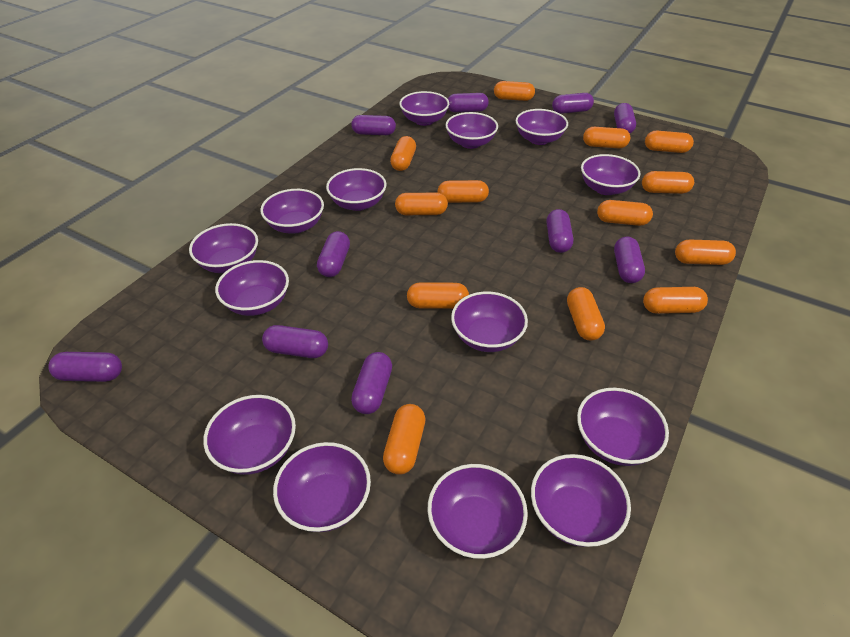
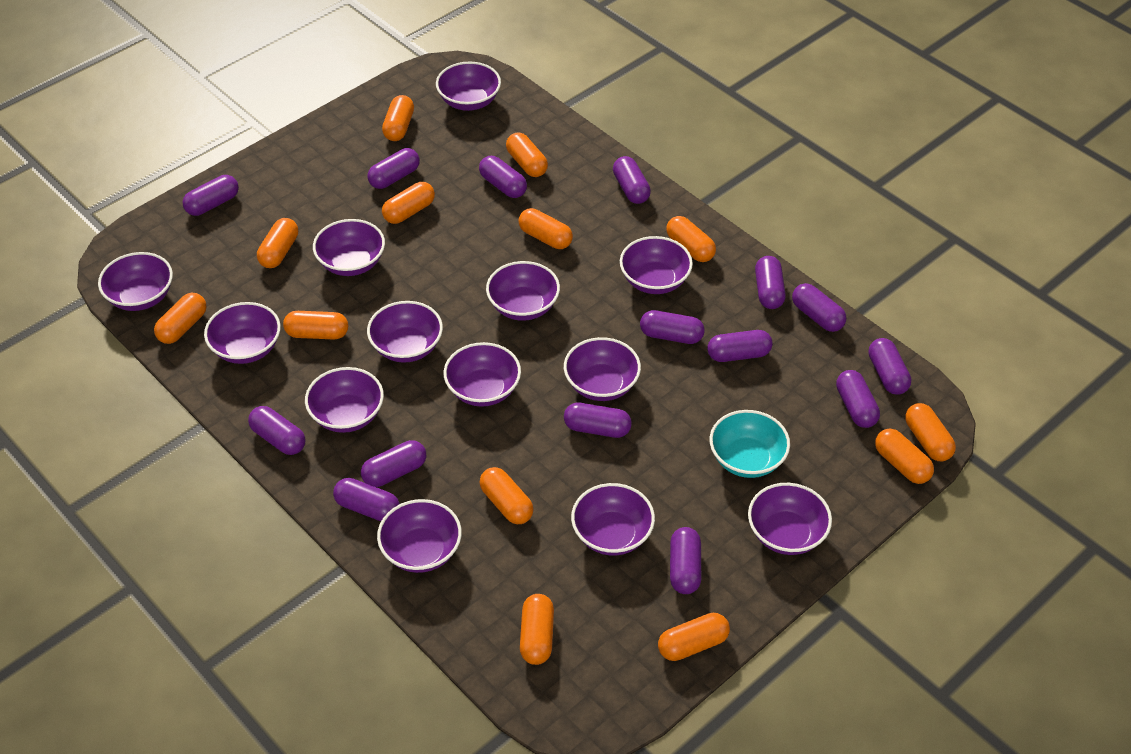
purple bowl: 14 -> 13
purple capsule: 10 -> 15
turquoise bowl: 0 -> 1

